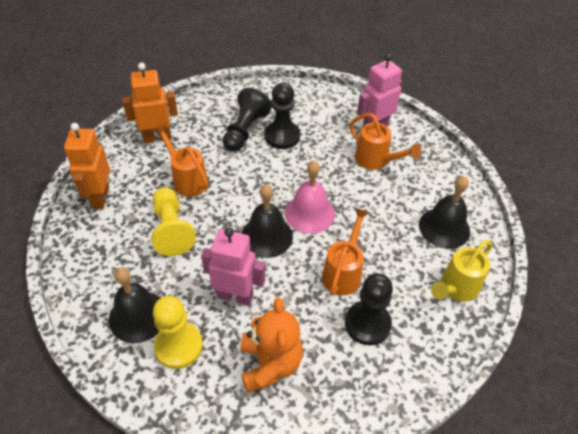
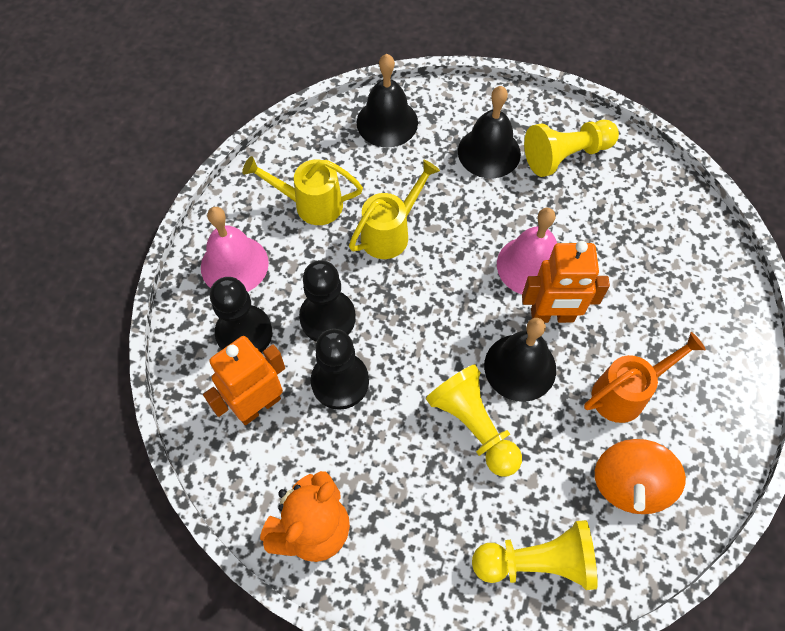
orange spinning top: 0 -> 1
orange watering can: 3 -> 1
pink bell: 1 -> 2
pink robot: 2 -> 0
yellow pawn: 2 -> 3
yellow watering can: 1 -> 2

